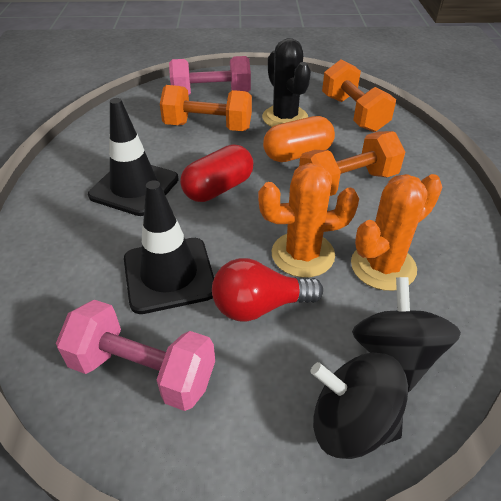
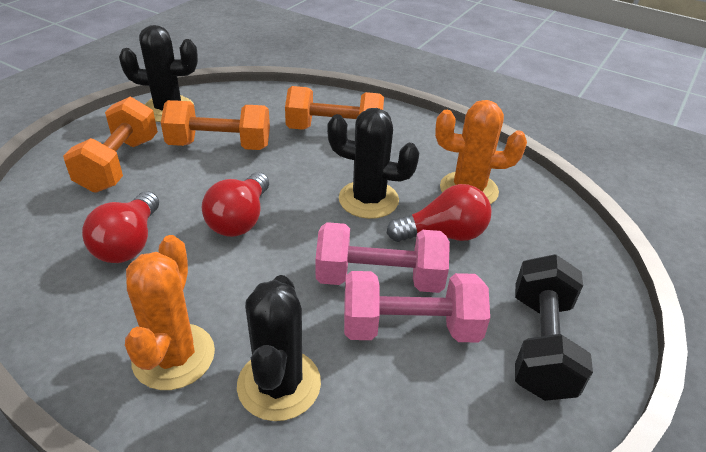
black cactus: 1 -> 3
black dumbbell: 0 -> 1
black spinning top: 2 -> 0
black traffic cone: 2 -> 0
orange capsule: 1 -> 0
red capsule: 1 -> 0
red light bulb: 1 -> 3

